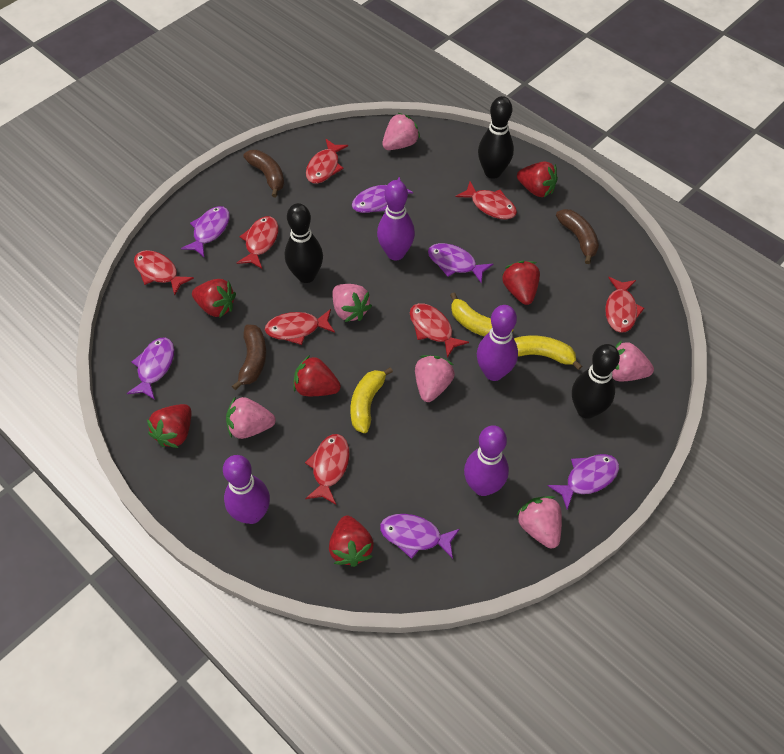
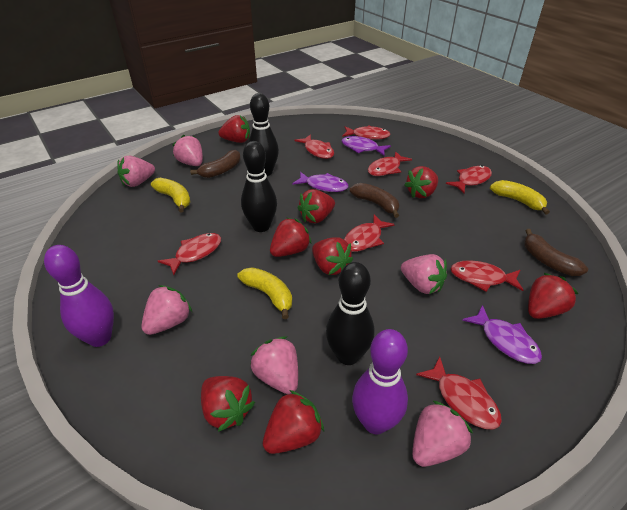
purple bowling pin: 4 -> 2
purple fish: 6 -> 3
red strawberry: 6 -> 8

